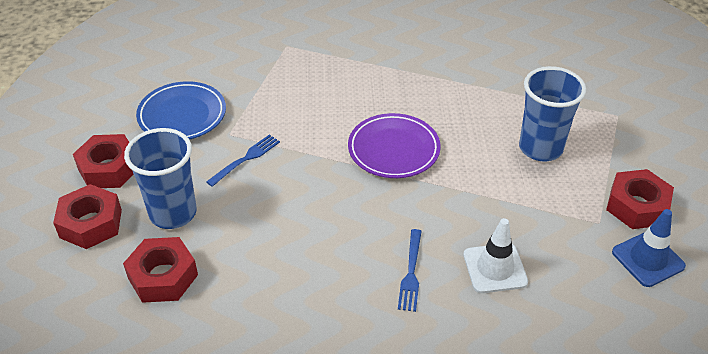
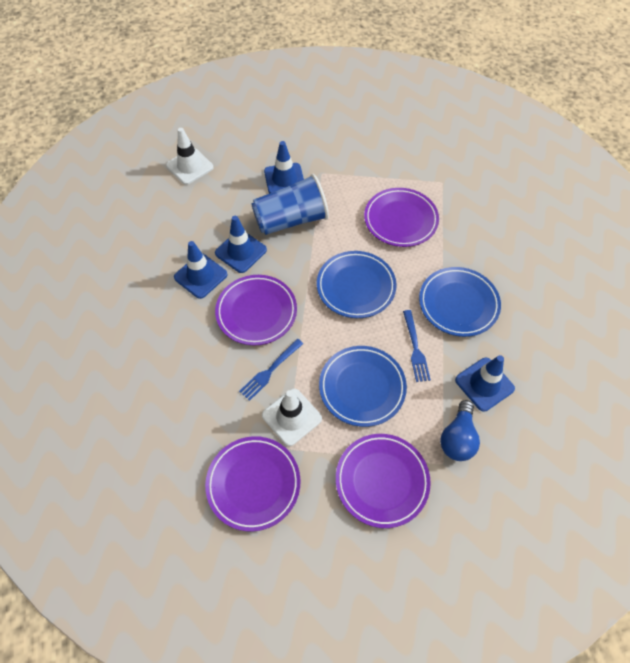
blue cup: 2 -> 1
blue light bulb: 0 -> 1
blue plate: 1 -> 3
blue traffic cone: 1 -> 4
purple plate: 1 -> 4
red nut: 4 -> 0
white traffic cone: 1 -> 2

